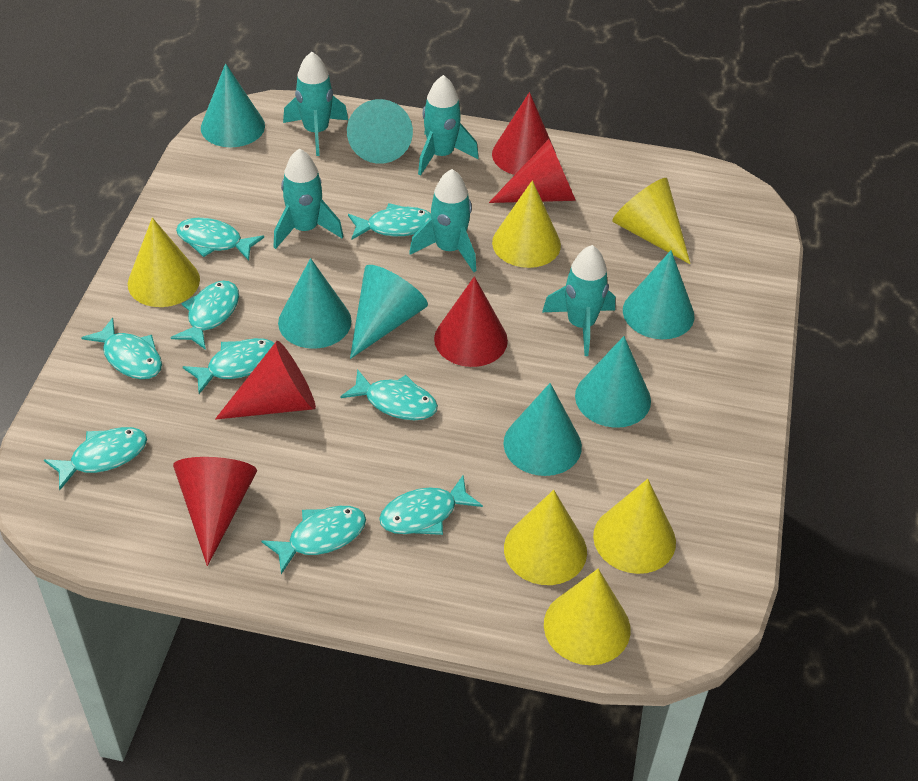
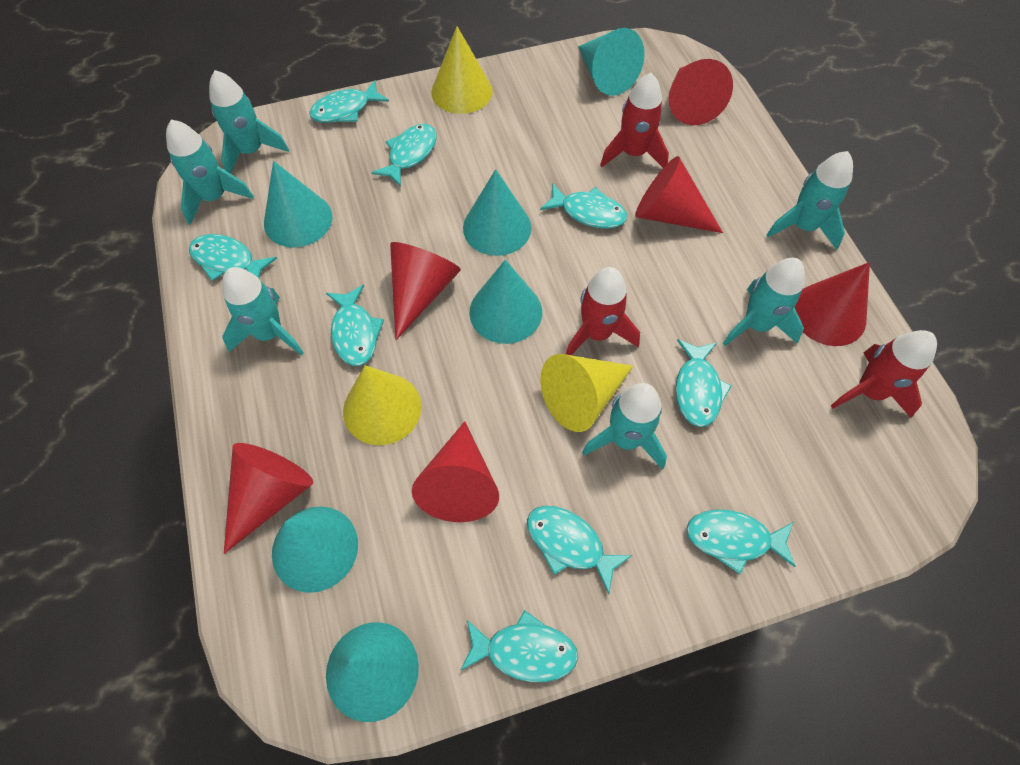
red cone: 5 -> 6
red rocket: 0 -> 3
turquoise cone: 7 -> 6
turquoise rocket: 5 -> 6
yellow cone: 6 -> 3

